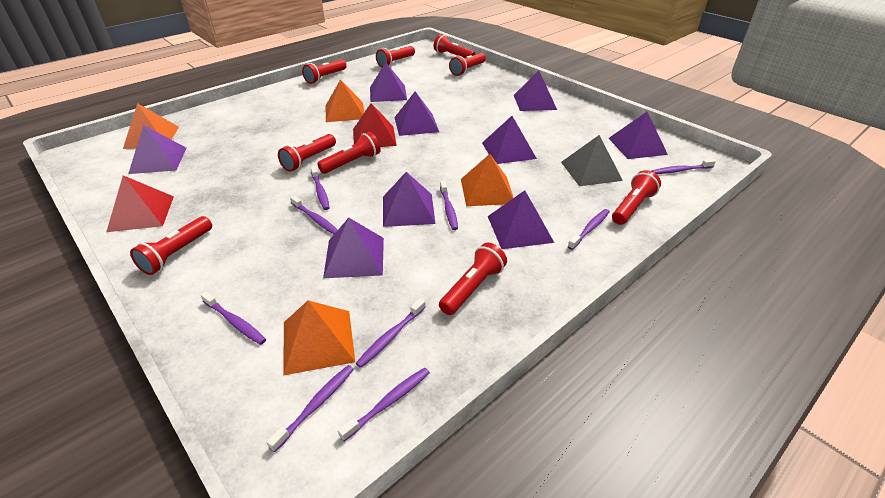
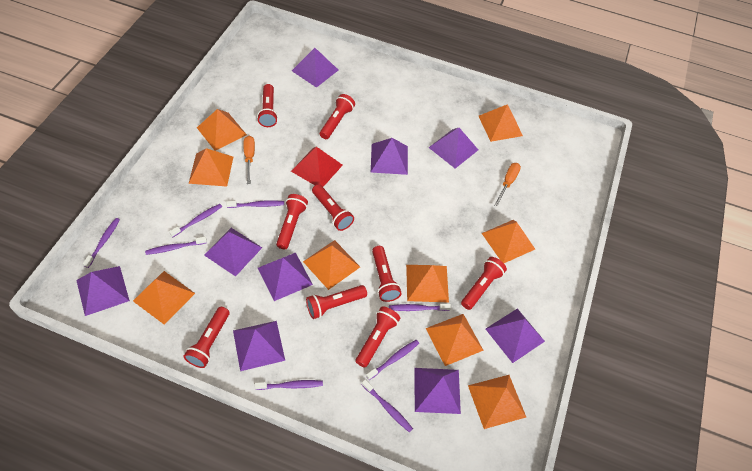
grey pyramid: 1 -> 0
orange pyramid: 4 -> 9
orange screwdriver: 0 -> 2
purple toothbrush: 9 -> 8
red pyramid: 2 -> 1

